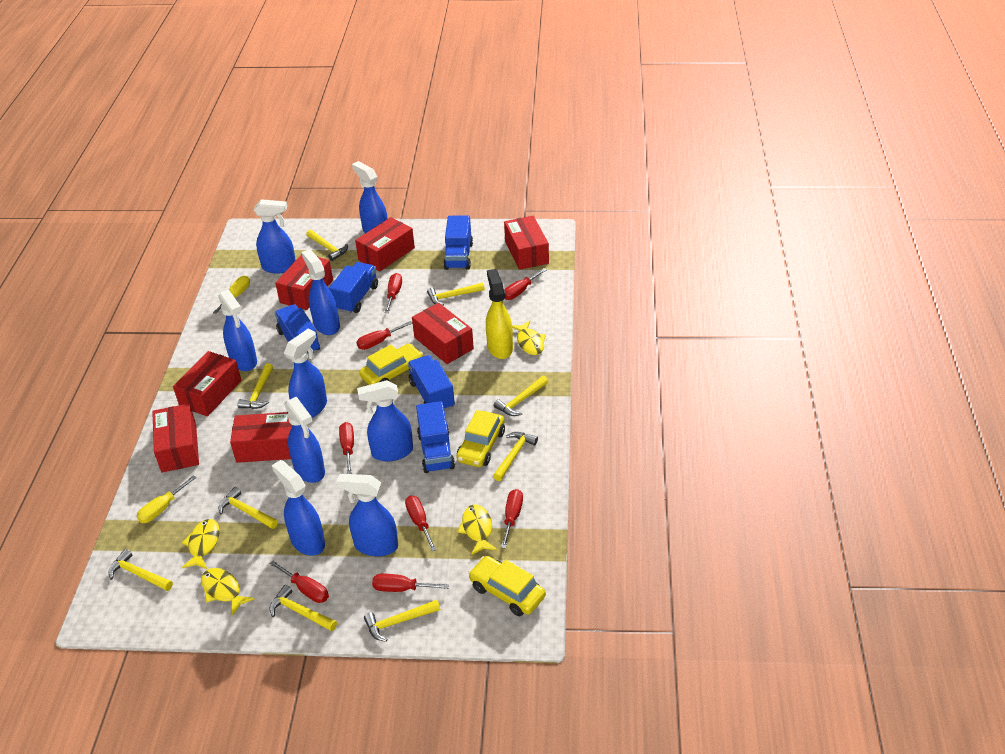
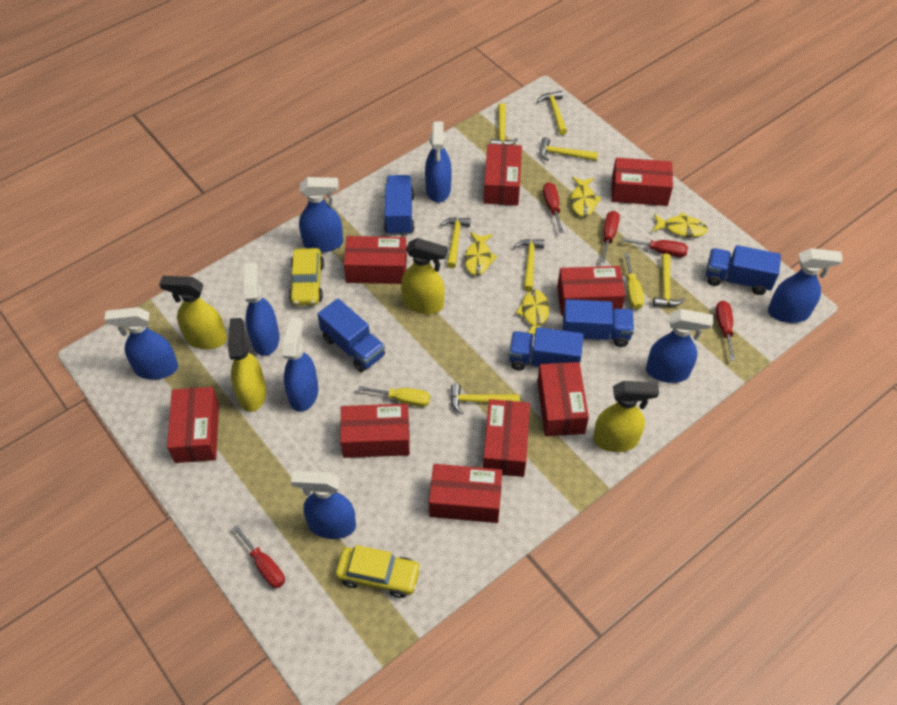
blue spray bottle: 9 -> 8
red box: 7 -> 9
red screwdriver: 8 -> 5
yellow car: 3 -> 2
yellow hammer: 9 -> 7
yellow spray bottle: 1 -> 4

